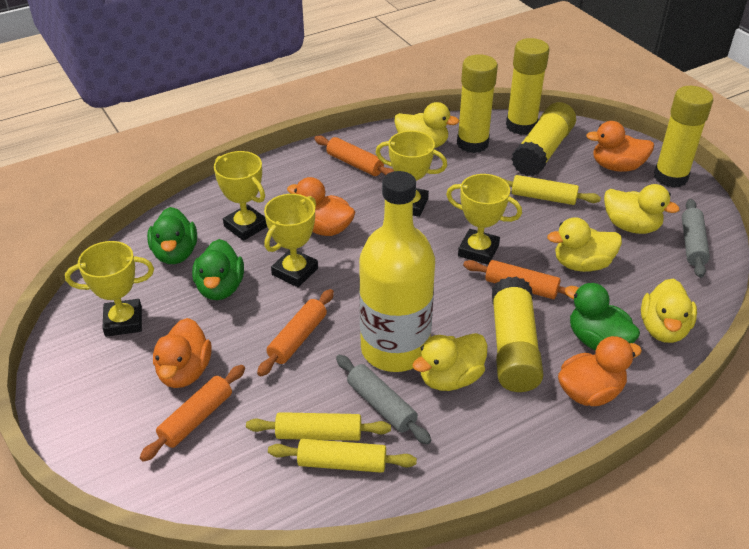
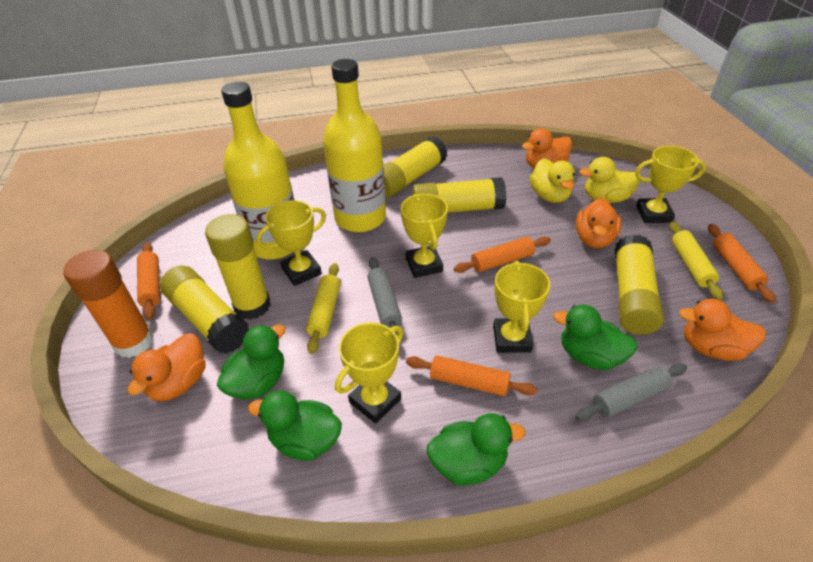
green duck: 3 -> 4
orange glue stick: 0 -> 1
yellow bottle: 1 -> 2
yellow duck: 5 -> 2
yellow rolling pin: 3 -> 2

